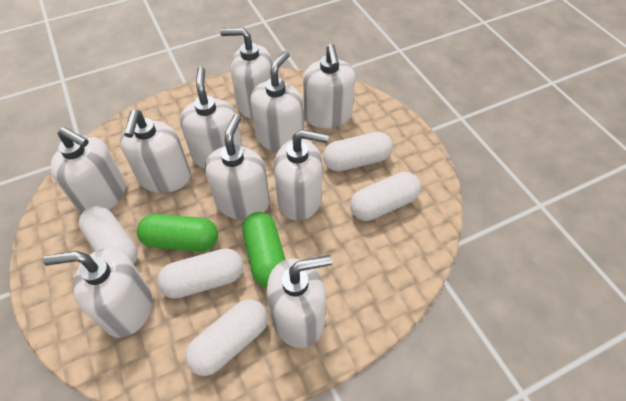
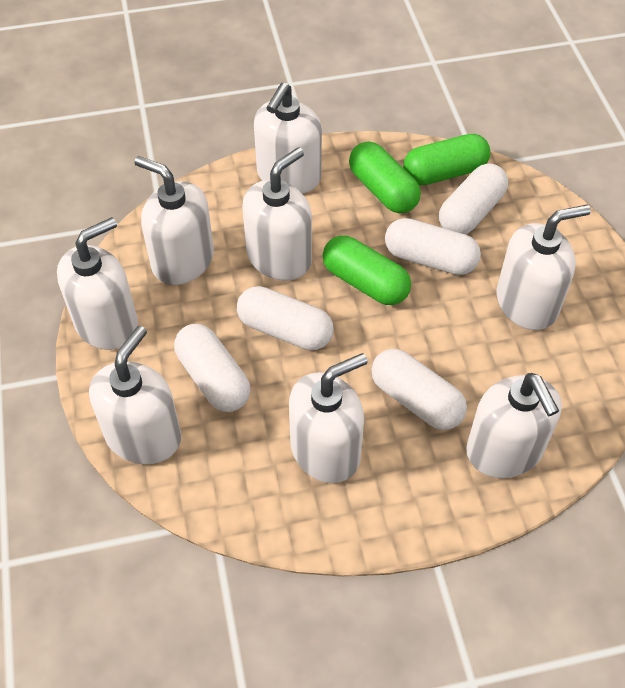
green capsule: 2 -> 3
white soap dispenser: 10 -> 8

